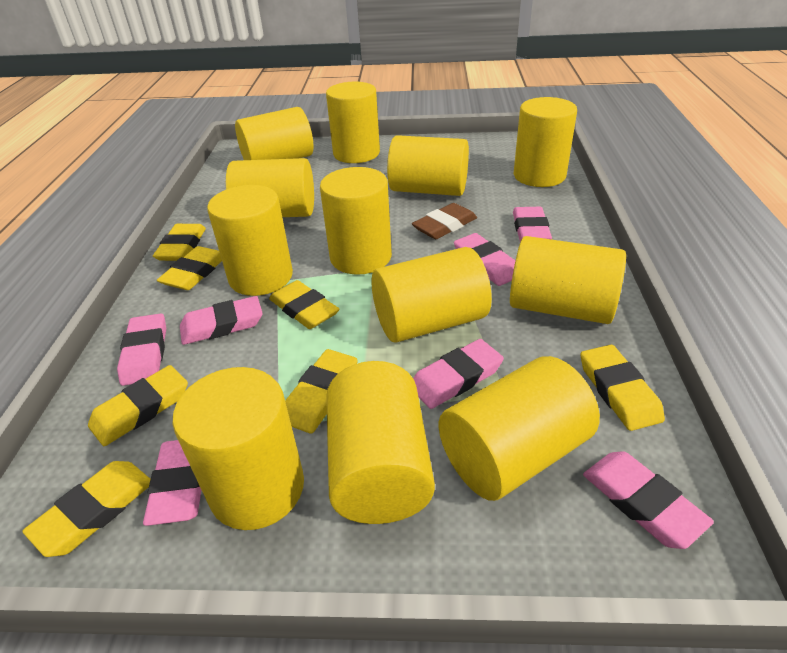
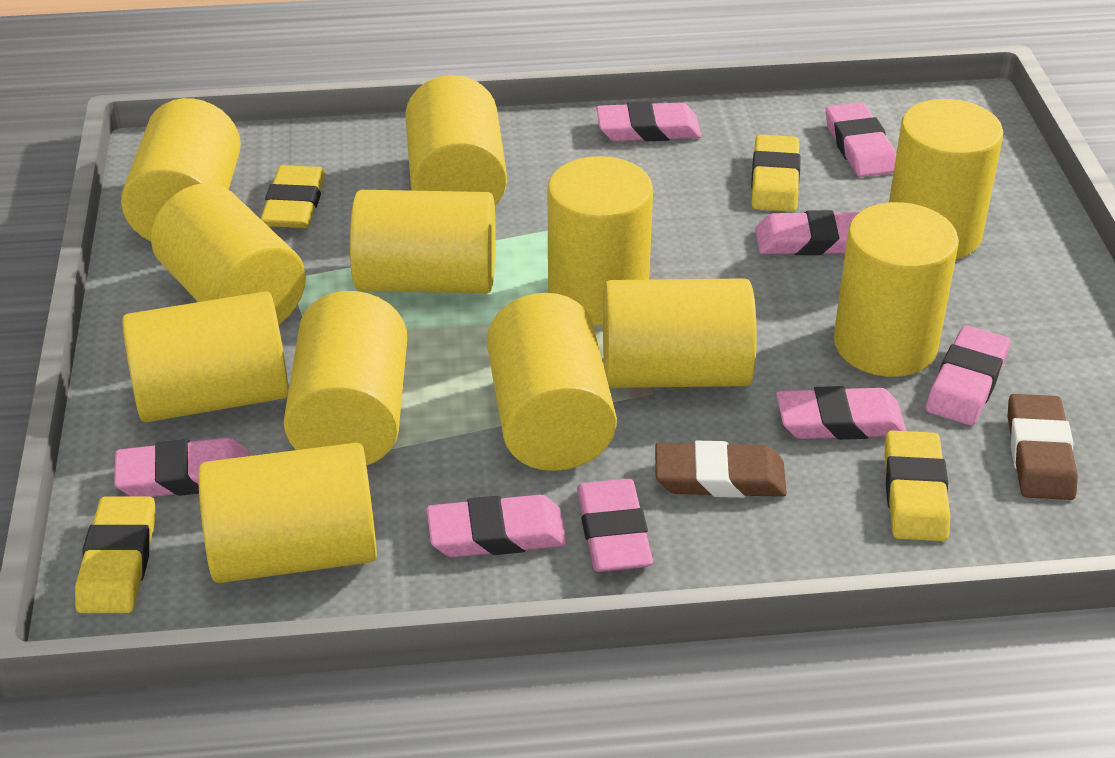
brown eraser: 1 -> 2
pink eraser: 7 -> 8
yellow eraser: 7 -> 4

